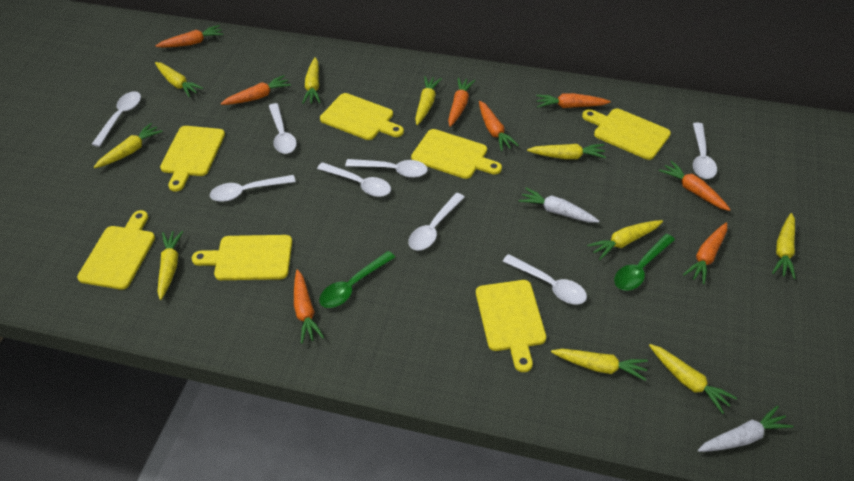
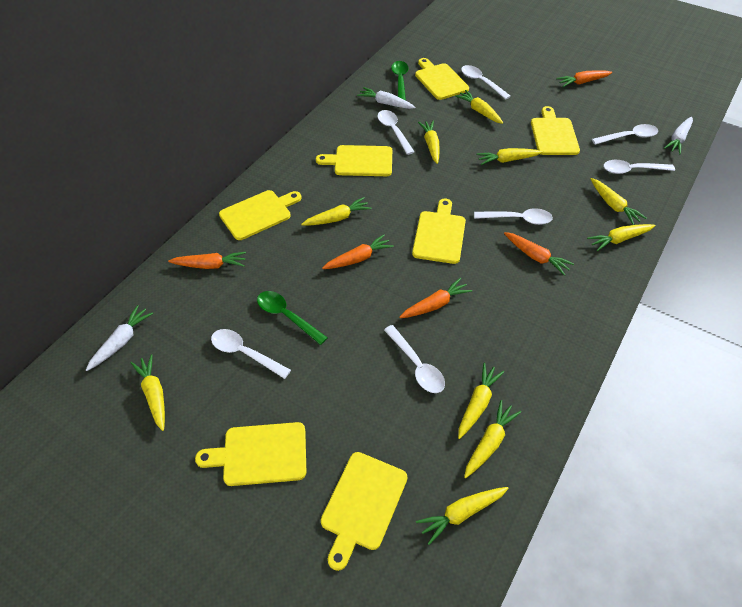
orange carrot: 8 -> 5
white carrot: 2 -> 3
white spoon: 8 -> 7

